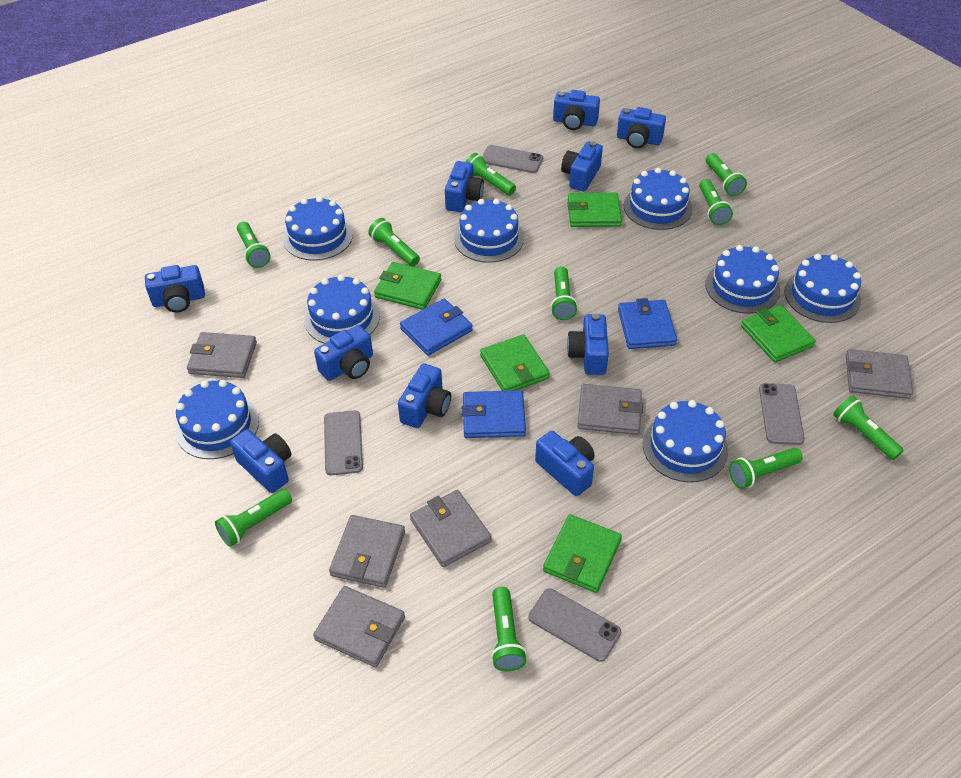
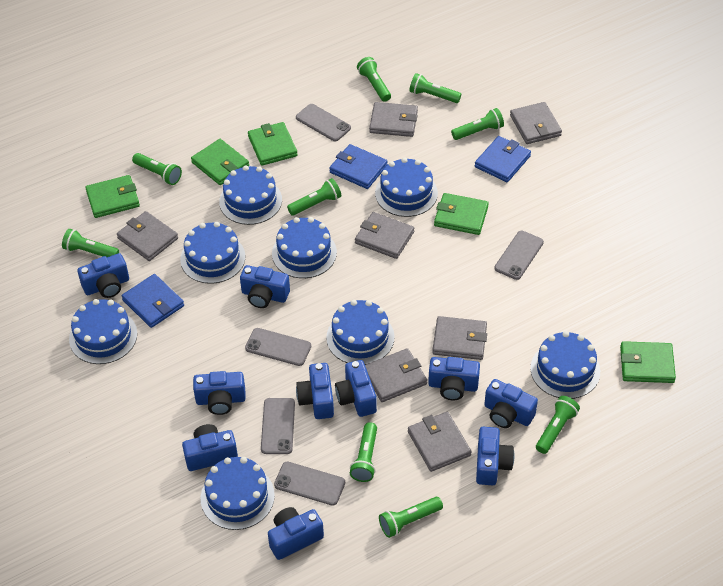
green flashlight: 10 -> 9
grey phone: 4 -> 5
grey wallet: 6 -> 7

